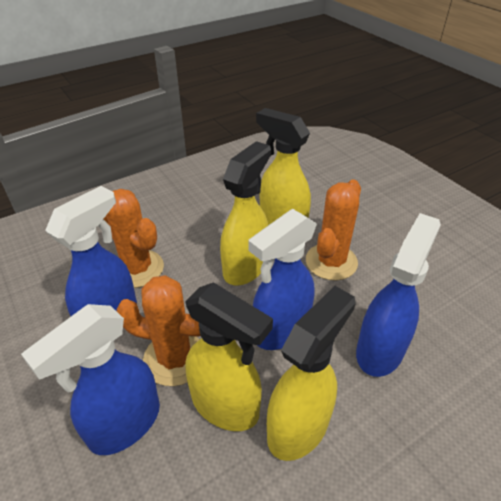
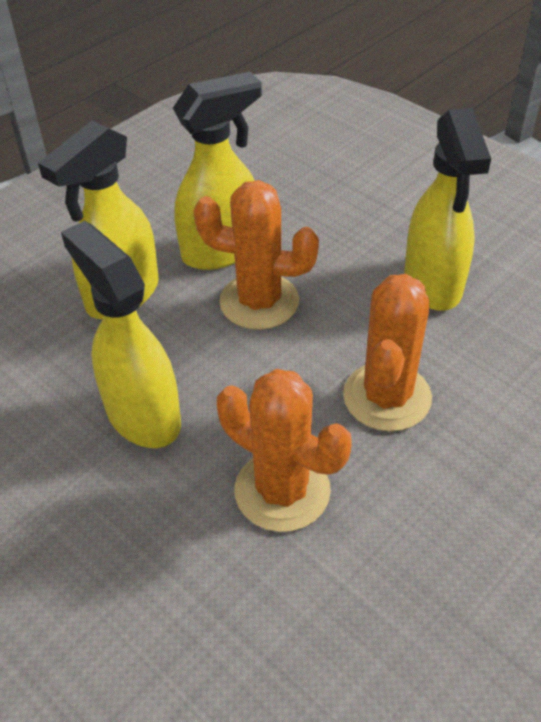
blue spray bottle: 4 -> 0

